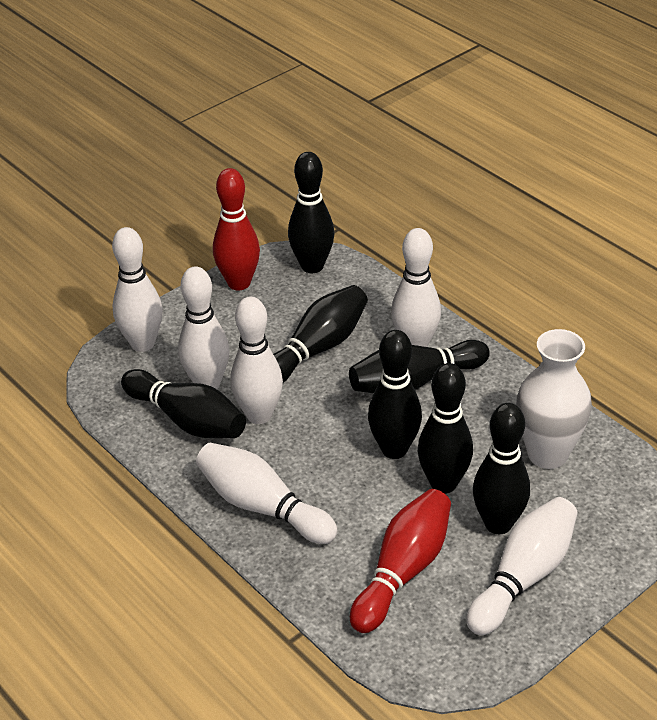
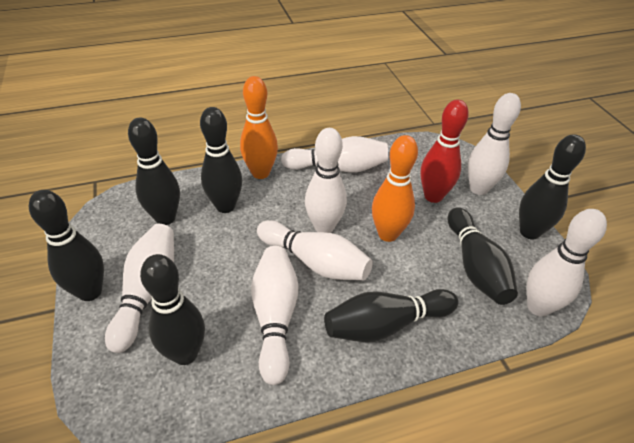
orange bowling pin: 0 -> 2
red bowling pin: 2 -> 1
white bowling pin: 6 -> 7
white vase: 1 -> 0

